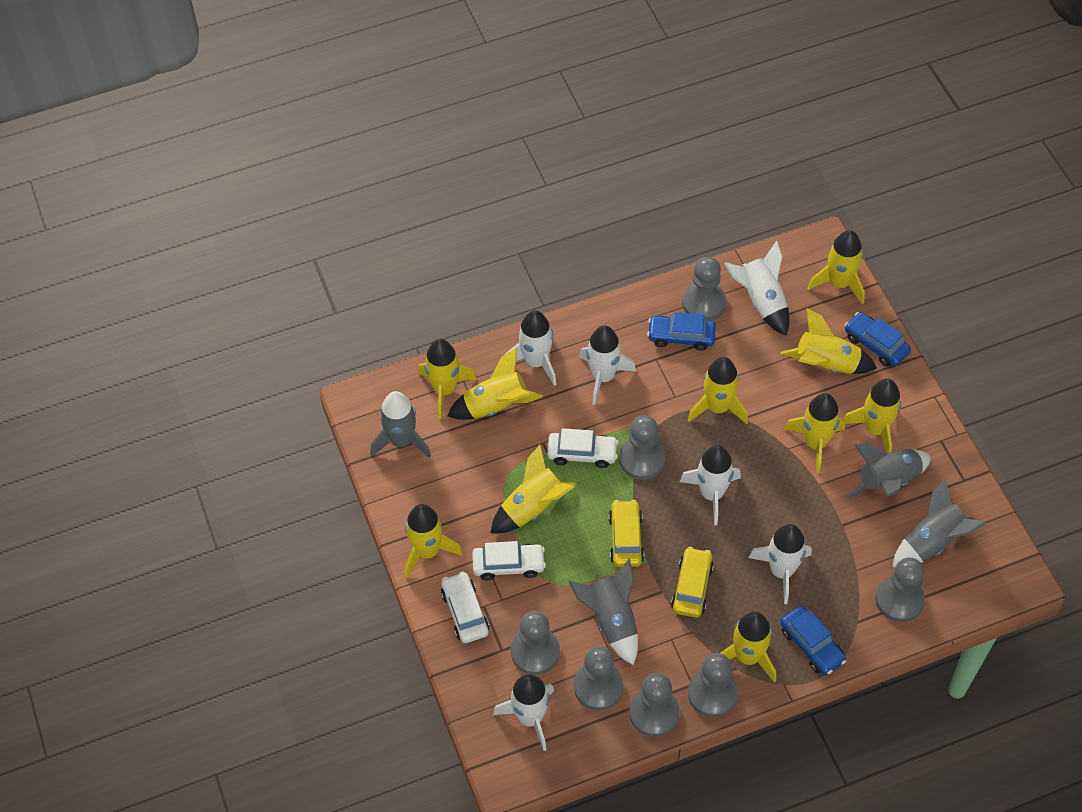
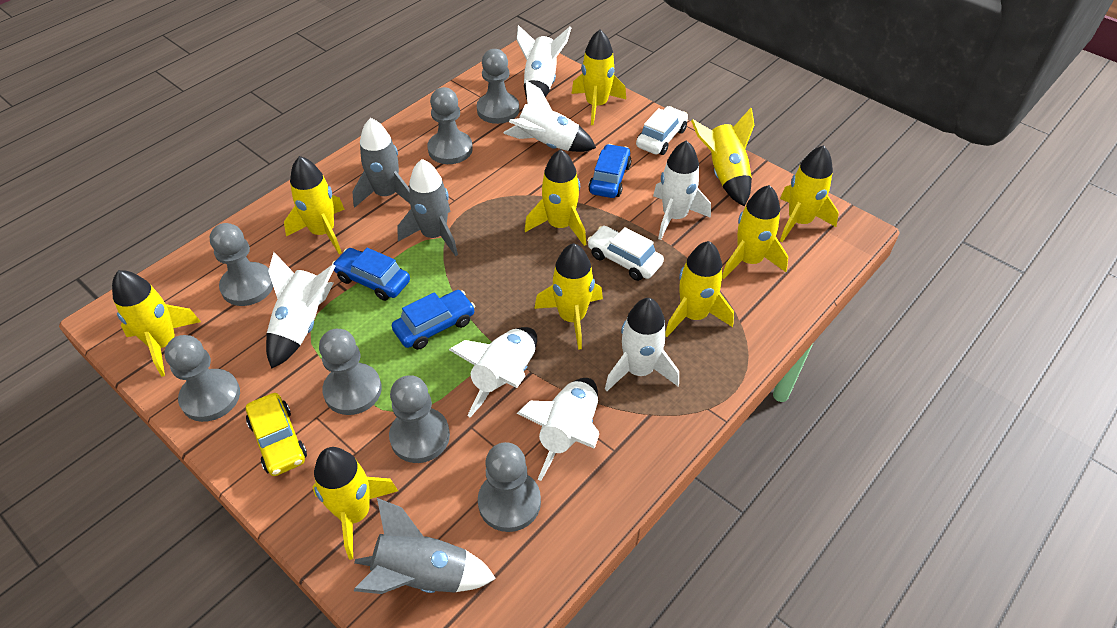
grey rocket: 4 -> 3
white car: 3 -> 2
white rocket: 6 -> 7
yellow car: 2 -> 1

